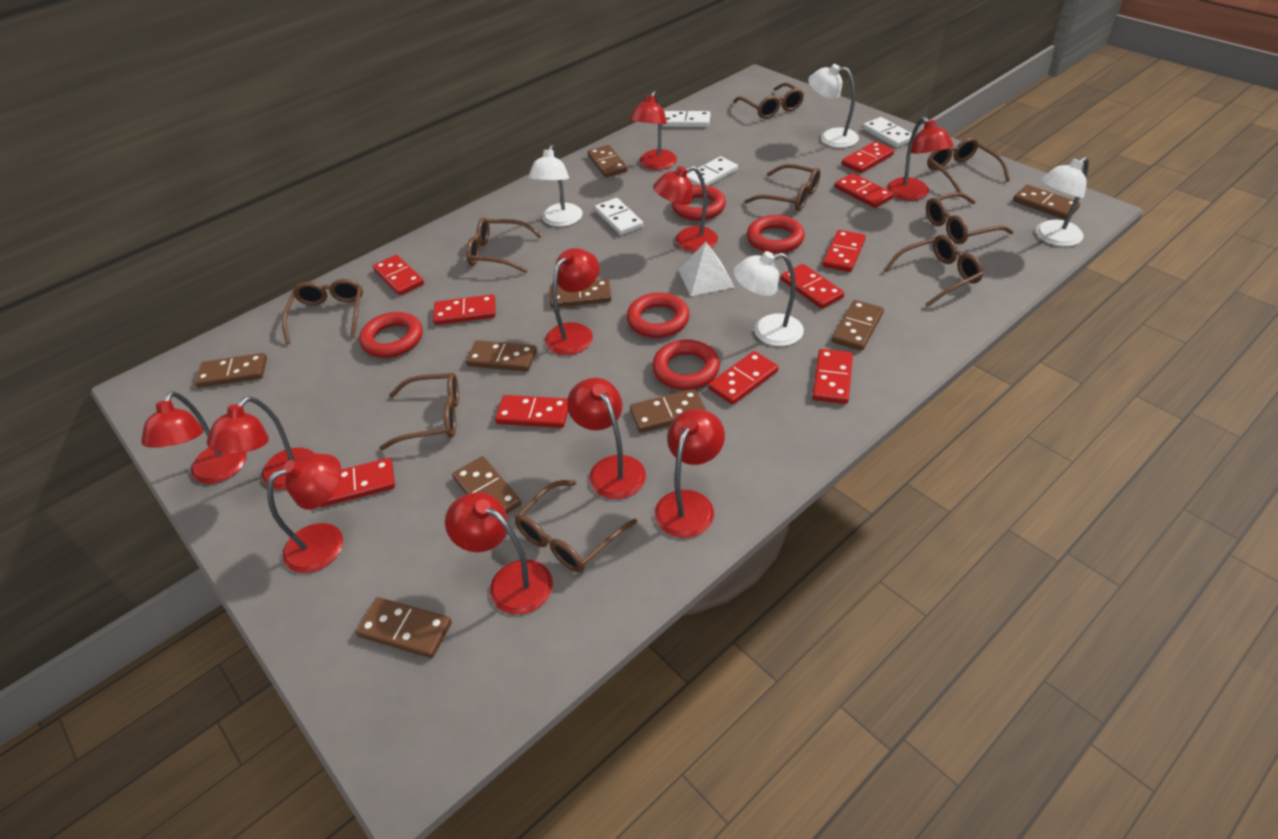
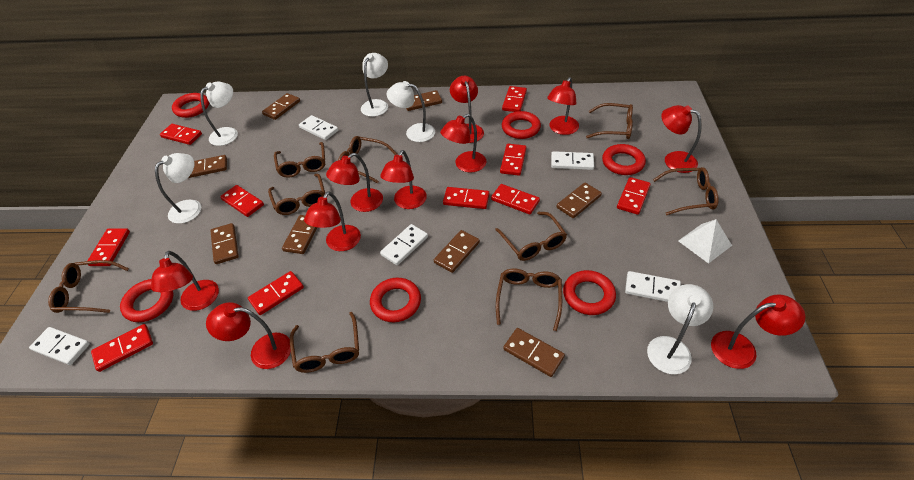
brown domino: 9 -> 8
red ring: 5 -> 6
white domino: 4 -> 5
white lamp: 4 -> 5

